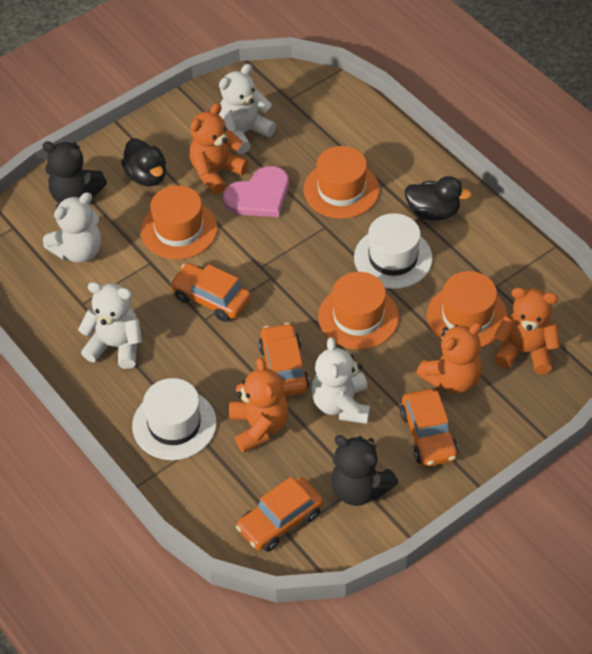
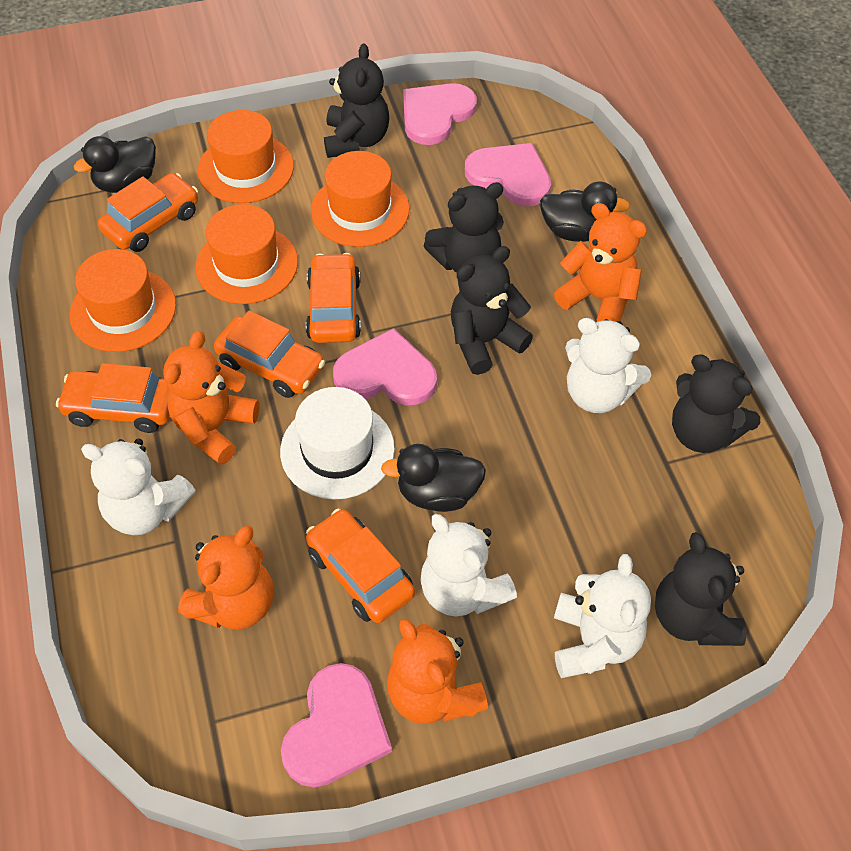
black duck: 2 -> 3
black teddy bear: 2 -> 5
orange car: 4 -> 5
pink heart: 1 -> 4
white hat: 2 -> 1

